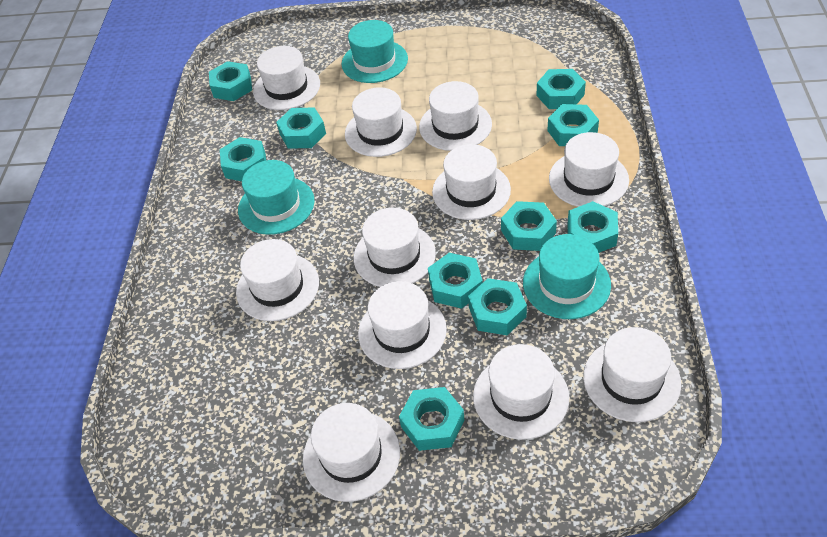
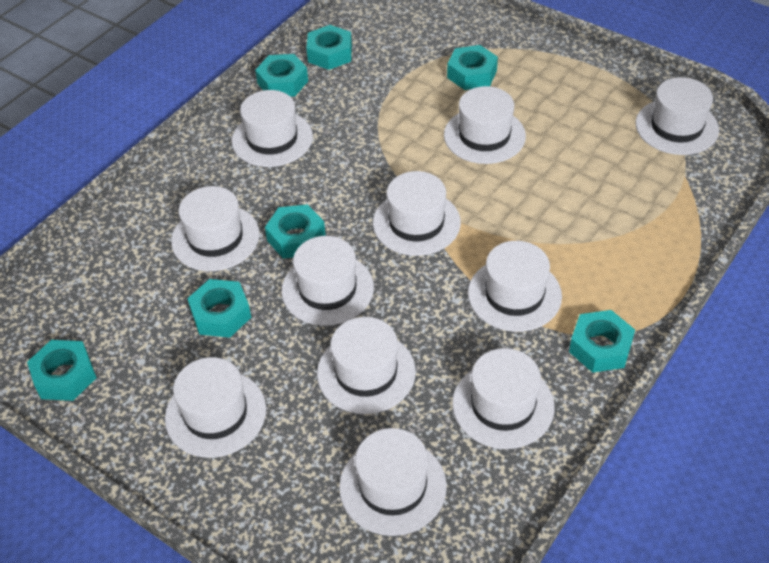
turquoise hat: 3 -> 0
turquoise nut: 10 -> 7

